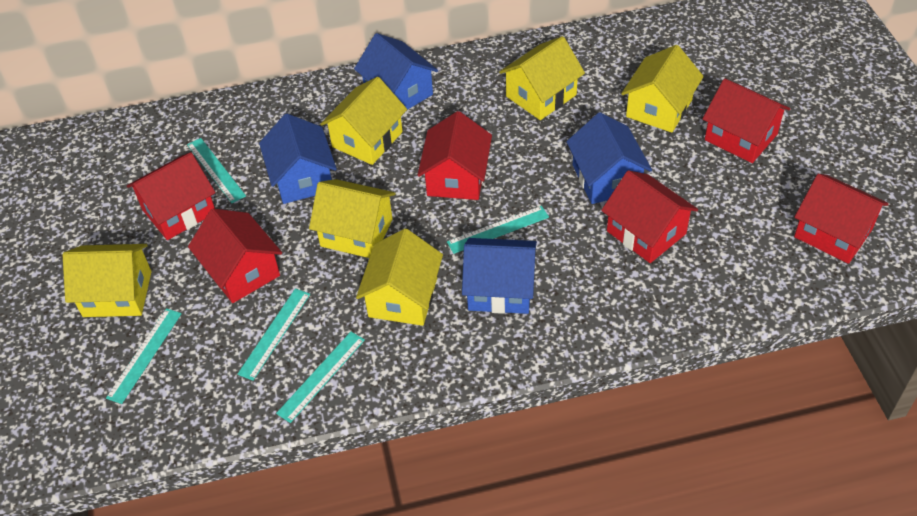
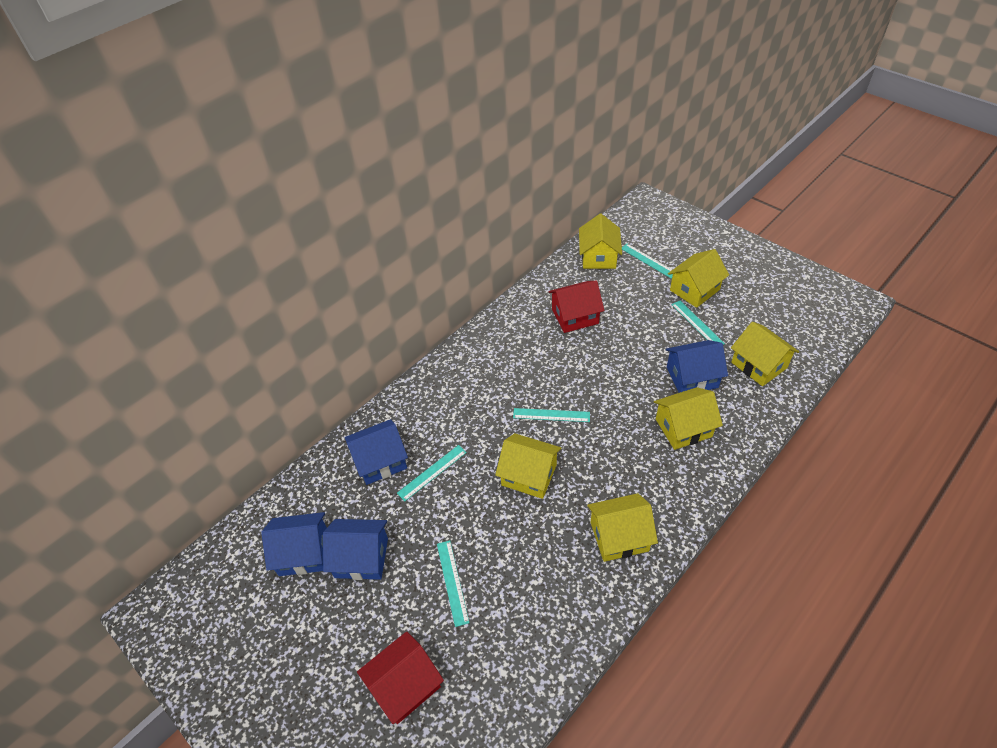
red house: 6 -> 2

